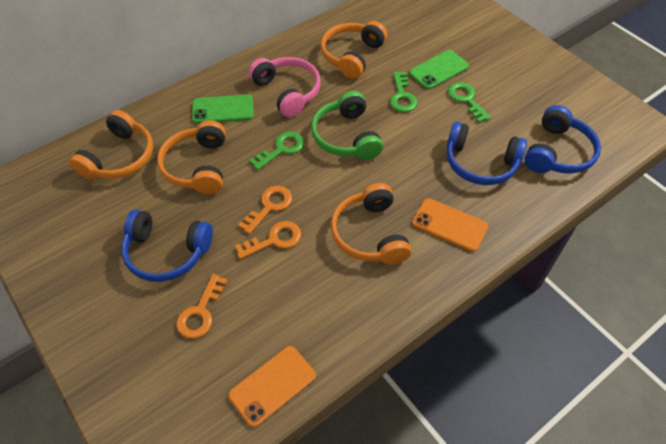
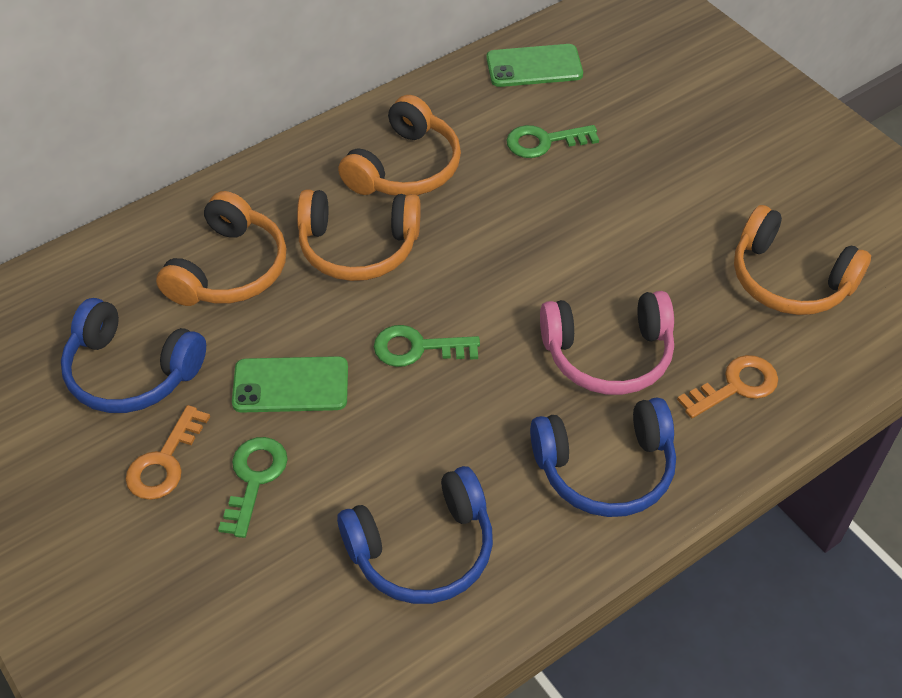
green headphones: 1 -> 0
orange key: 3 -> 2
orange phone: 2 -> 0

